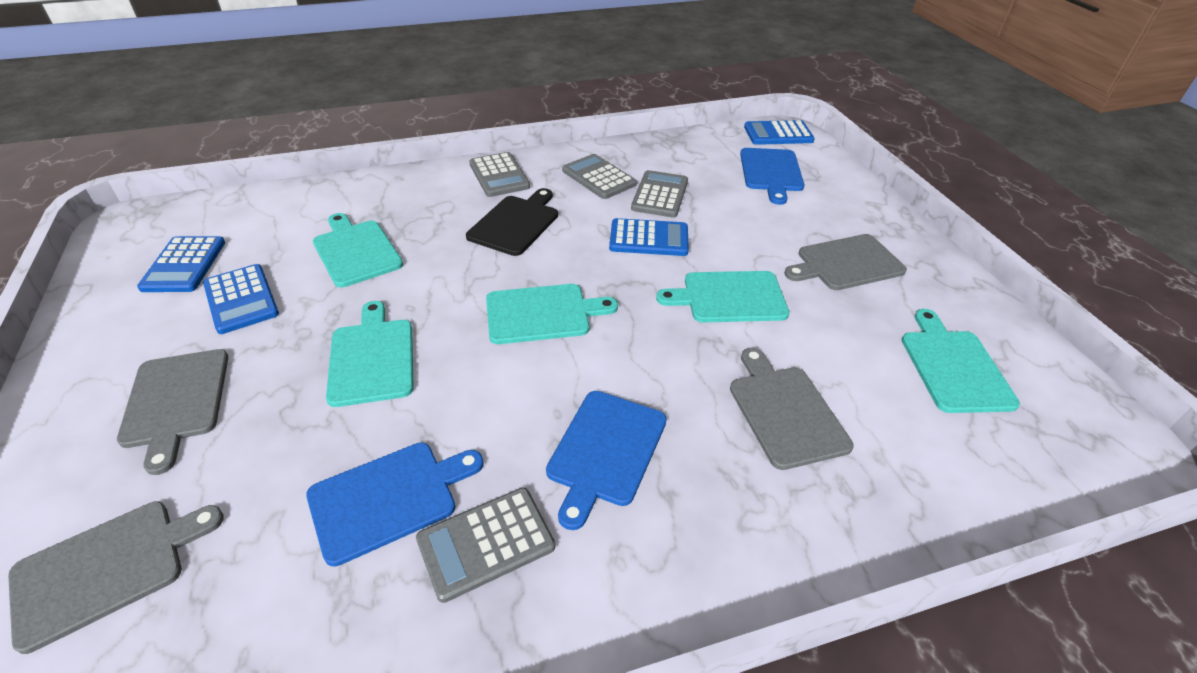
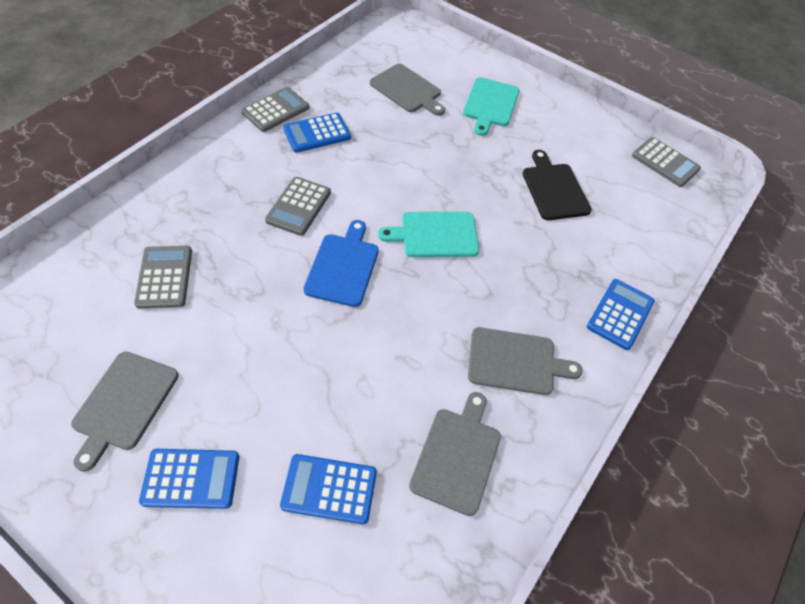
blue cutting board: 3 -> 1
turquoise cutting board: 5 -> 2

